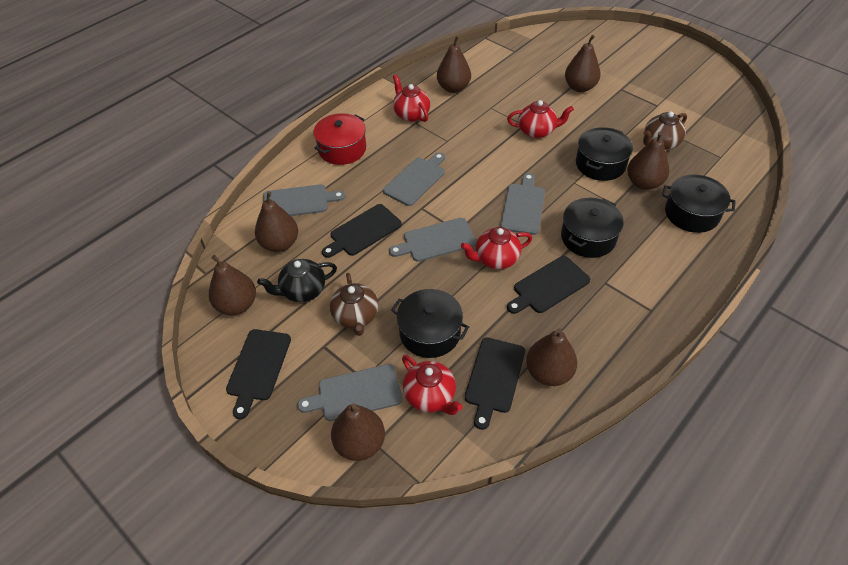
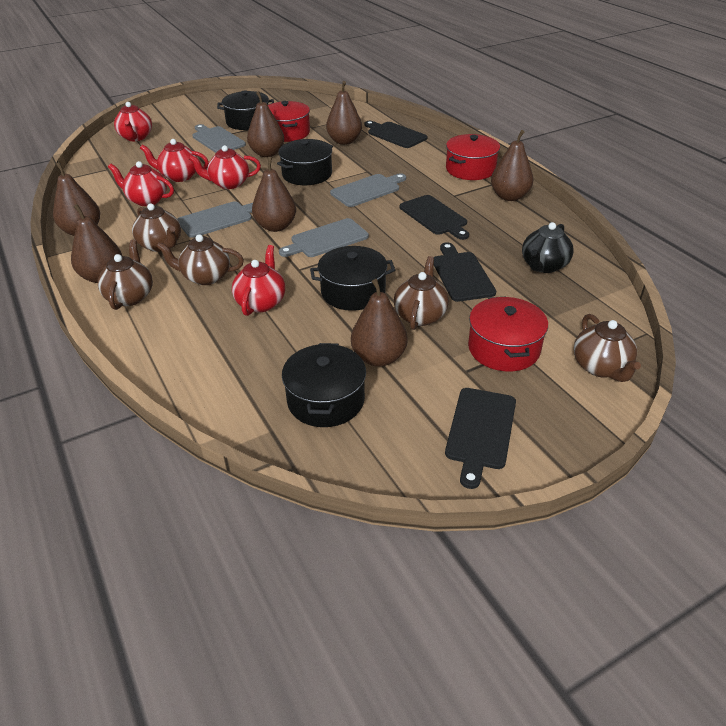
brown teapot: 2 -> 5
grey cutting board: 5 -> 4
red pot: 1 -> 3
red teapot: 4 -> 5

